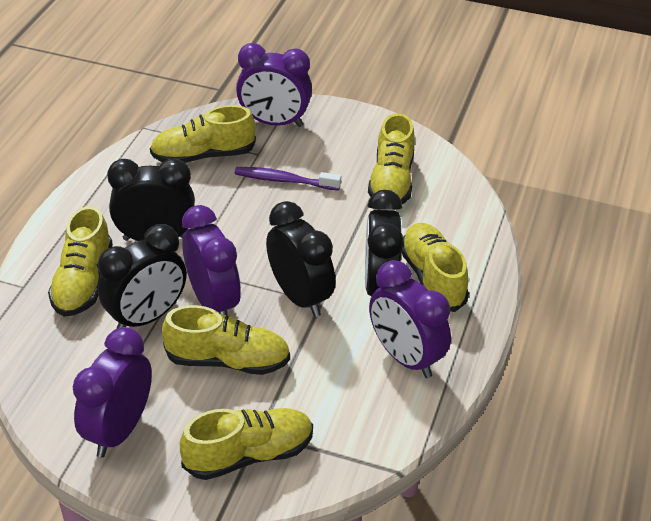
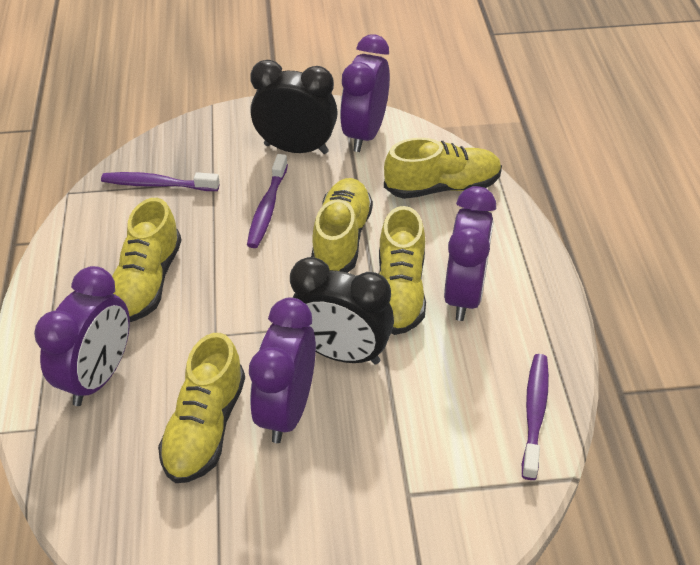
black clock: 4 -> 2
purple toothbrush: 1 -> 3
yellow shoe: 6 -> 5

